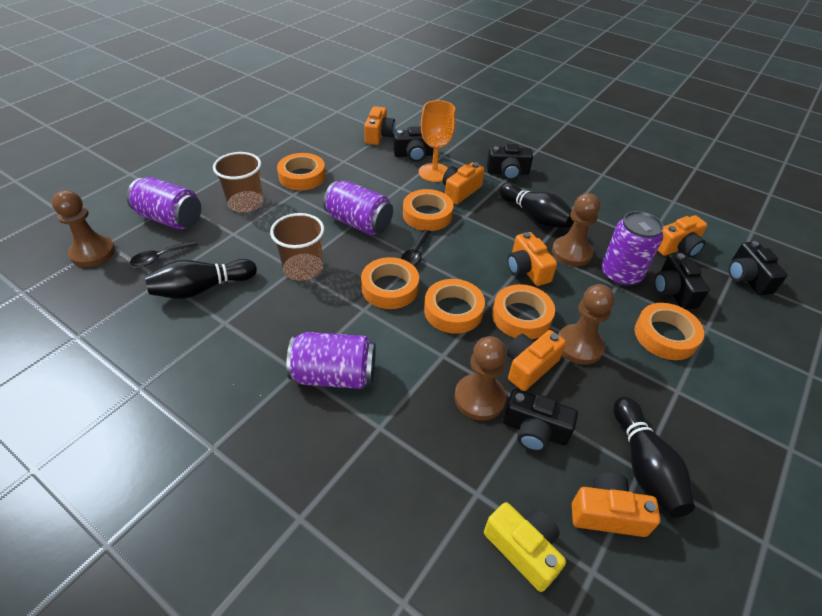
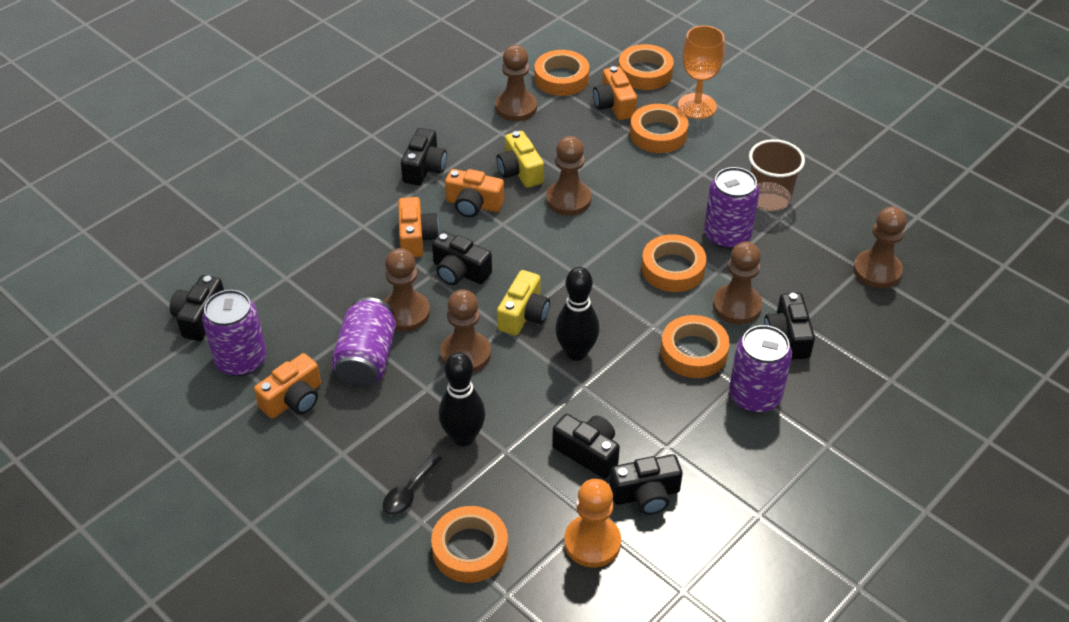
black bowling pin: 3 -> 2
black camera: 5 -> 6
black spoon: 2 -> 1
brown cup: 2 -> 1
brown pawn: 4 -> 6
orange camera: 6 -> 4
orange pawn: 0 -> 1
yellow camera: 1 -> 2

